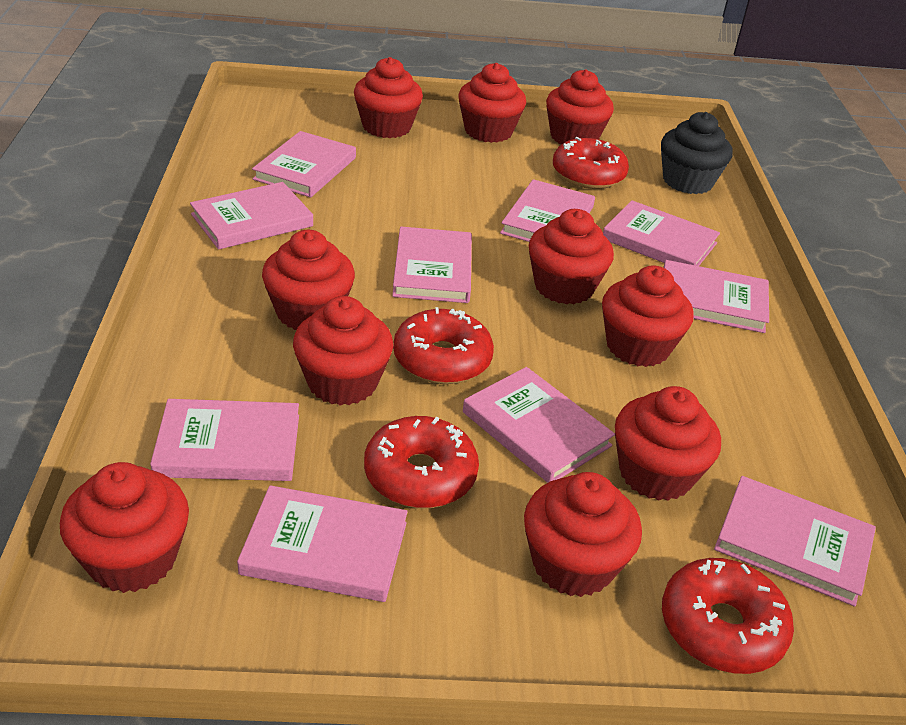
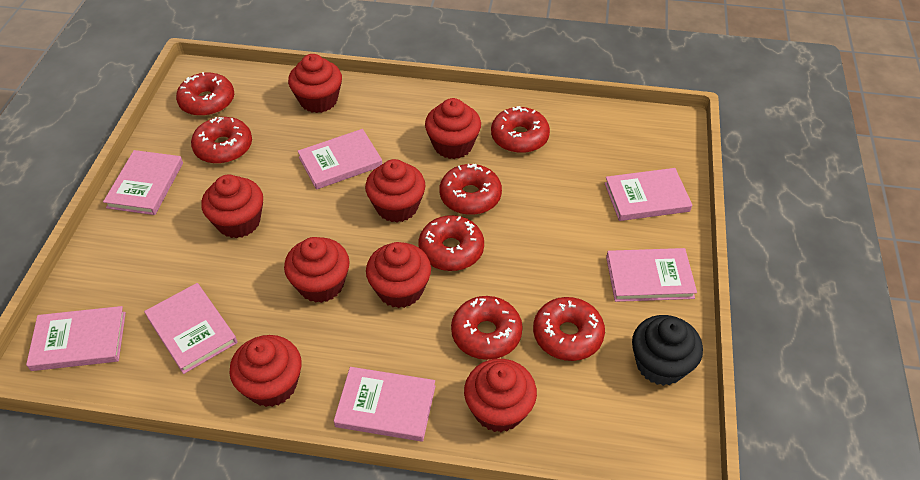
pink book: 10 -> 7
red cupcake: 10 -> 8
red donut: 4 -> 7

